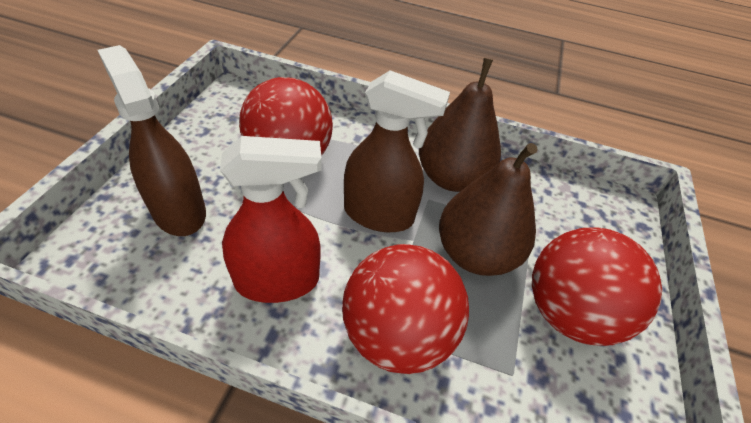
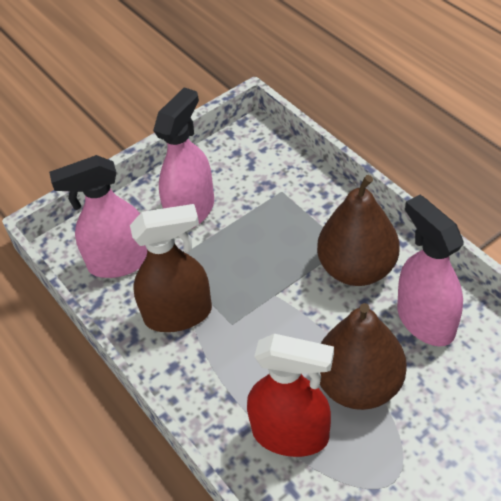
brown spray bottle: 2 -> 1
pink spray bottle: 0 -> 3
red ball: 3 -> 0

